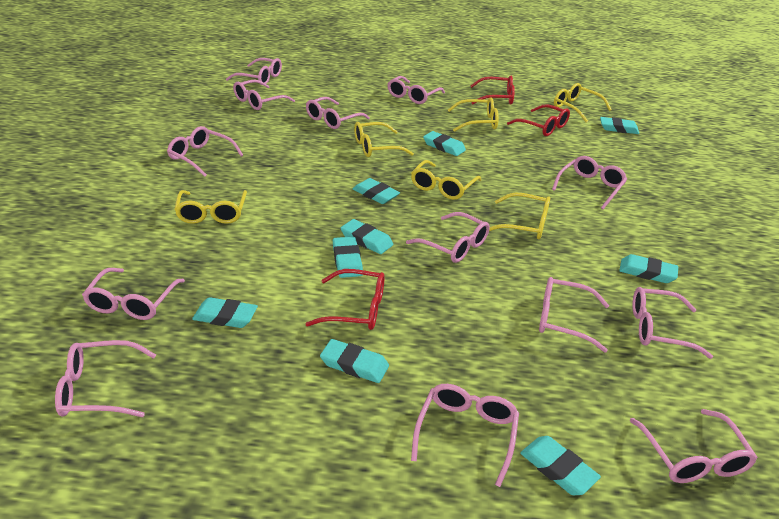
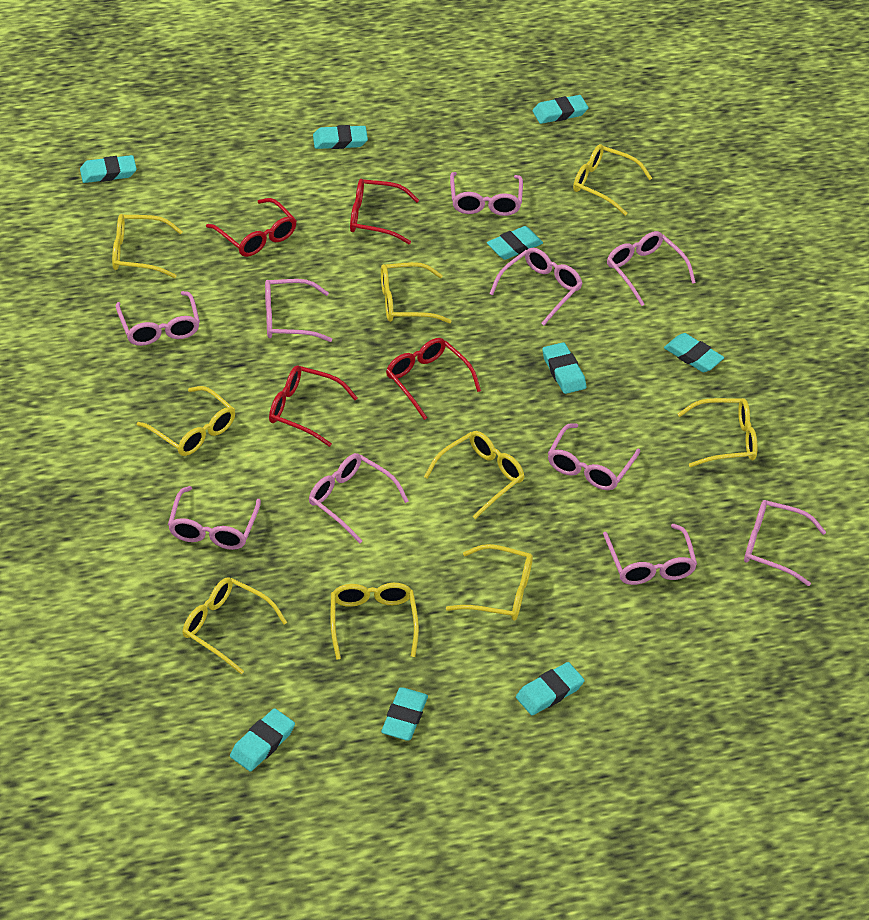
pink glasses: 13 -> 10
red glasses: 3 -> 4
yellow glasses: 6 -> 9

